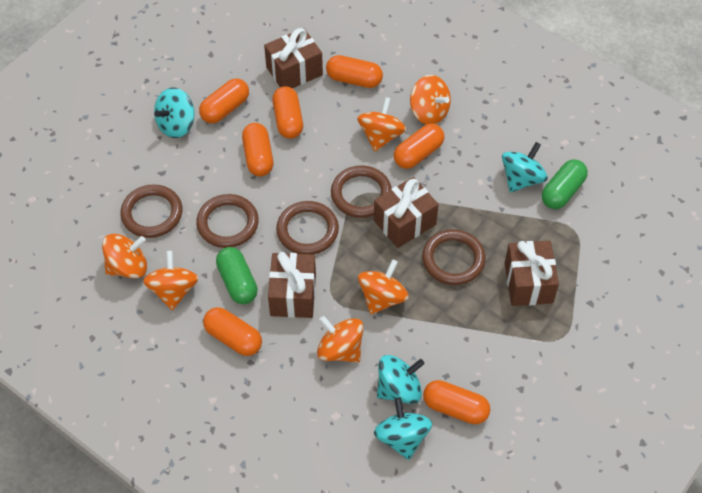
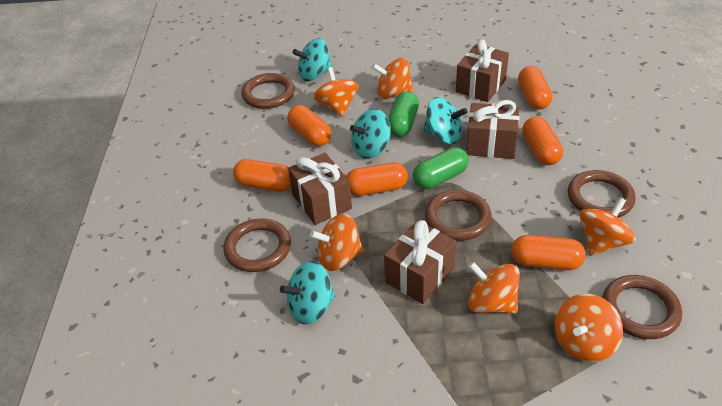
orange capsule: 7 -> 6

